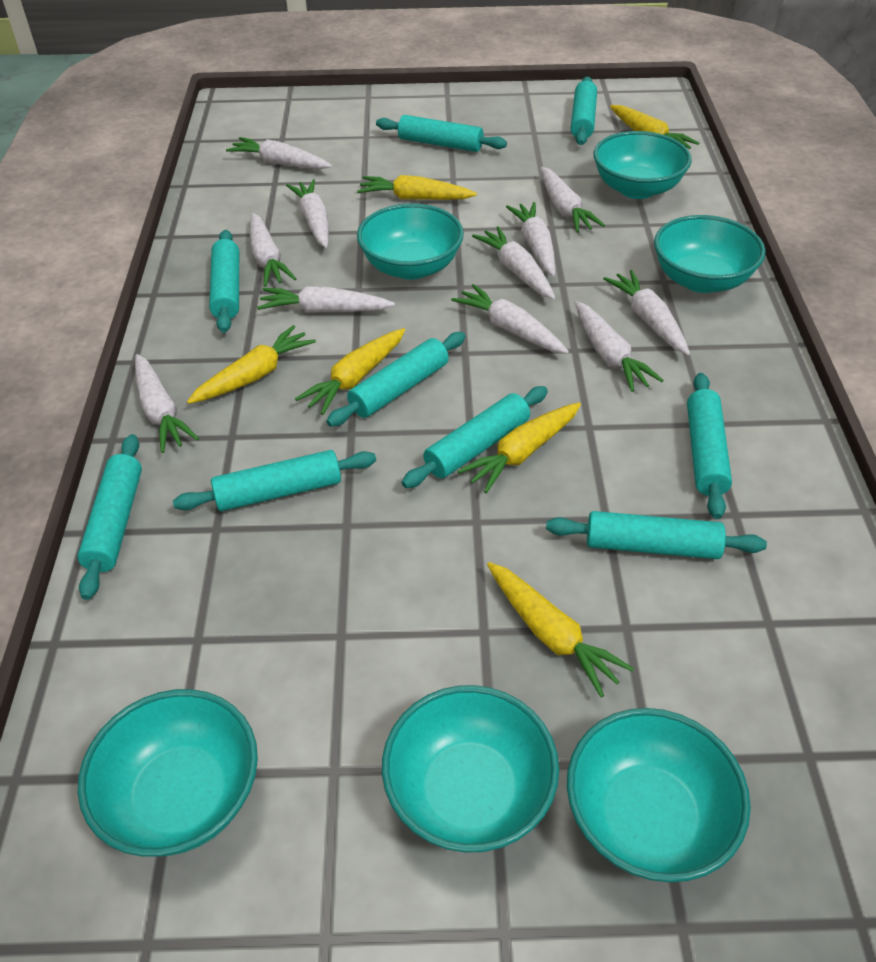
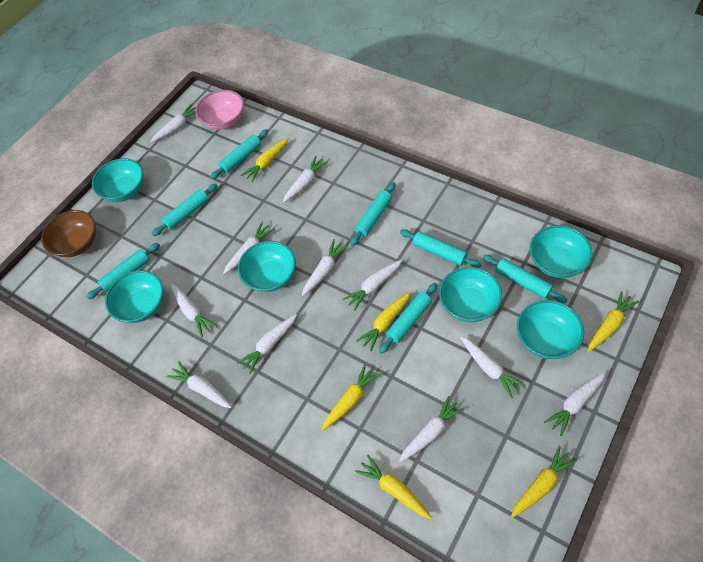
brown bowl: 0 -> 1
pink bowl: 0 -> 1
turquoise rolling pin: 9 -> 7

